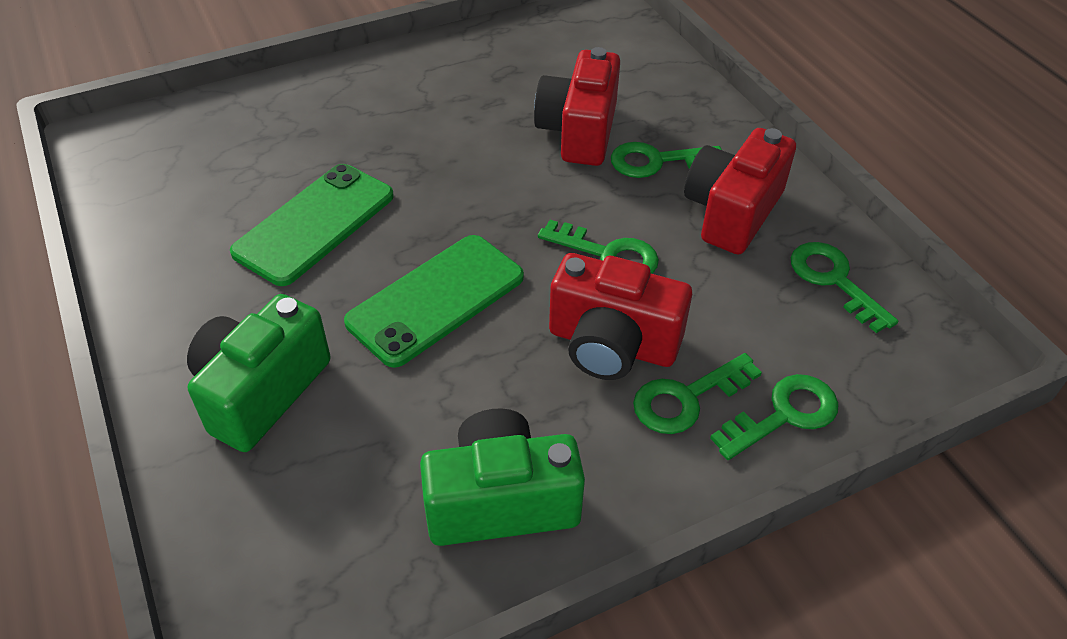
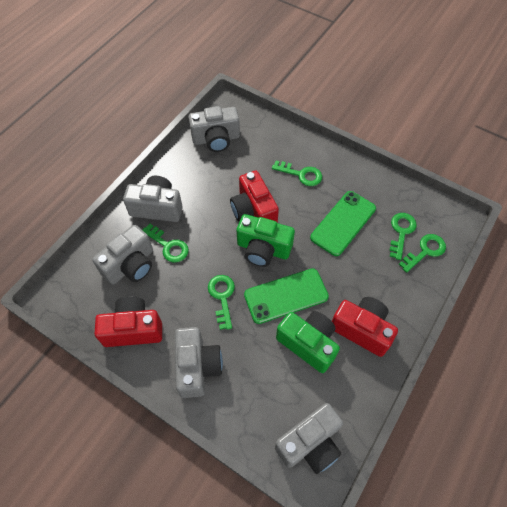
grey camera: 0 -> 5

